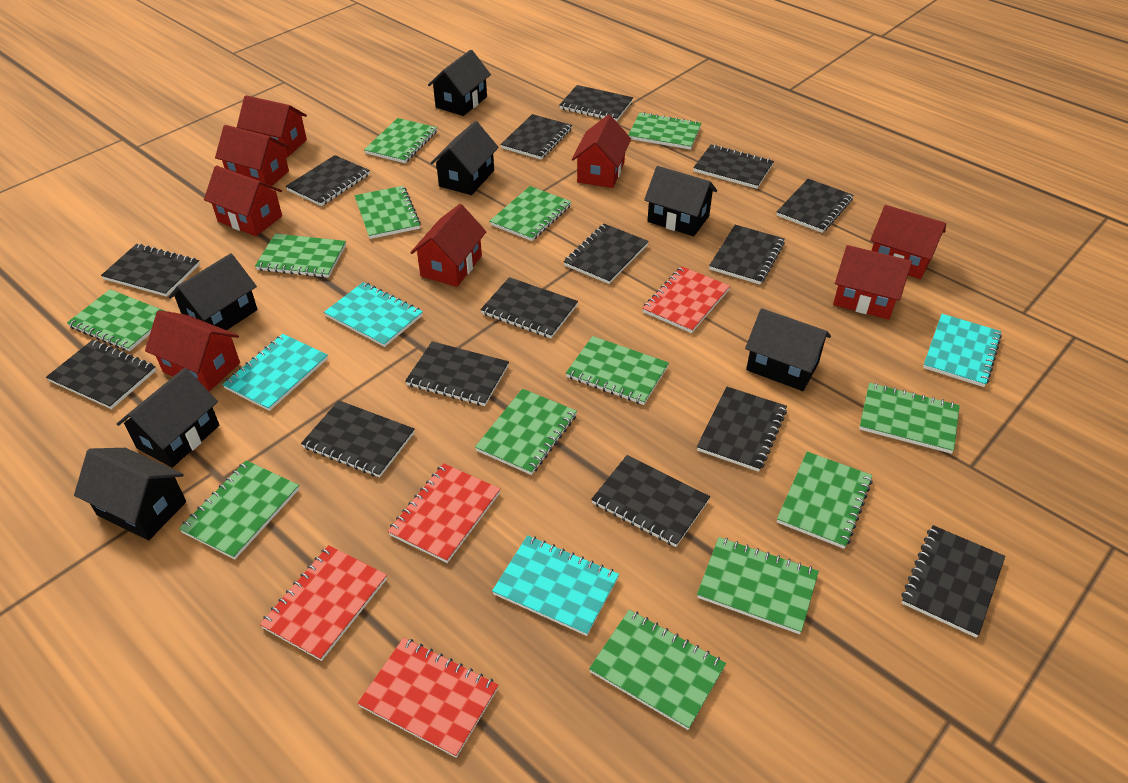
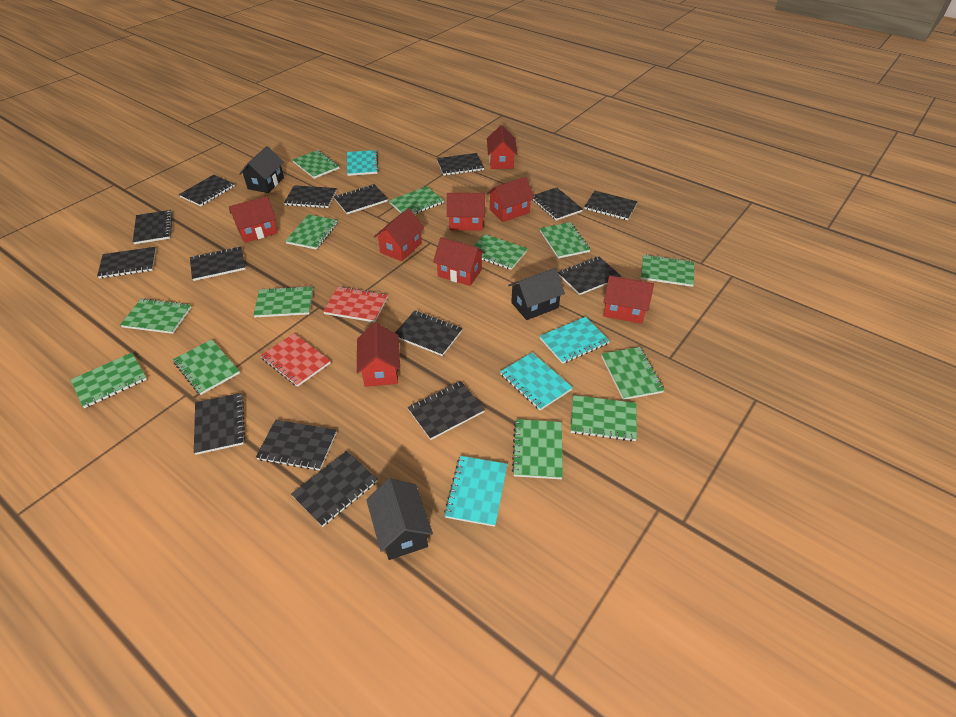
black house: 7 -> 3
red notebook: 4 -> 2

